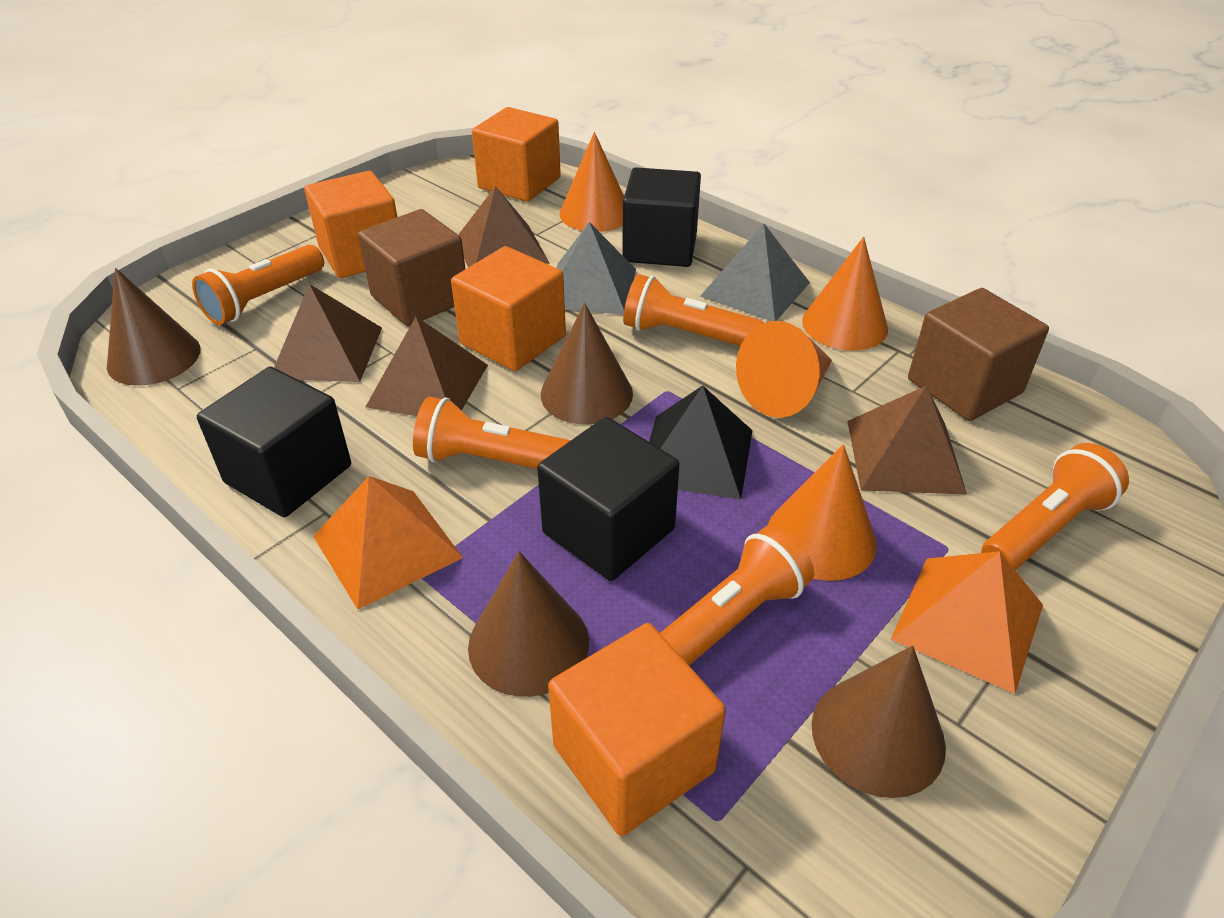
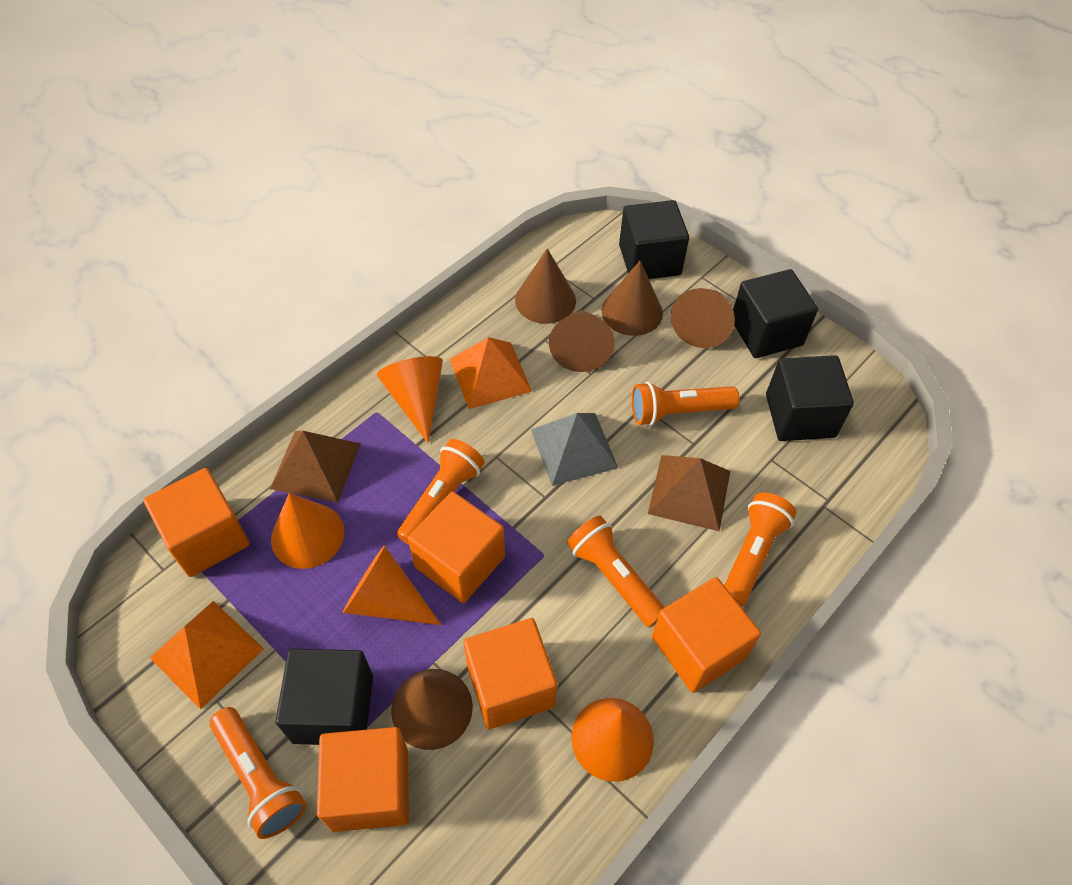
black cube: 3 -> 4
black pyramid: 1 -> 0
brown cone: 4 -> 5
brown cube: 2 -> 0
brown pyramid: 4 -> 2
grey pyramid: 2 -> 1
orange cube: 4 -> 5

